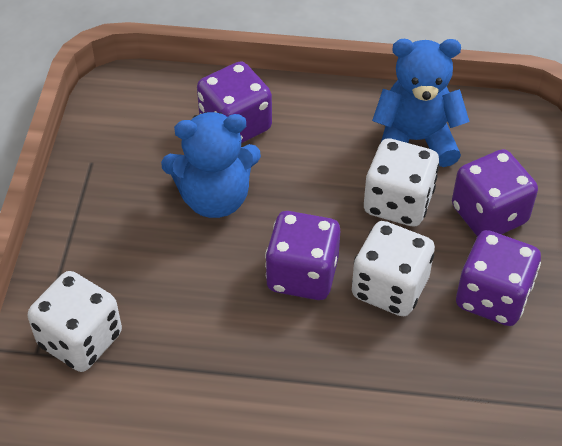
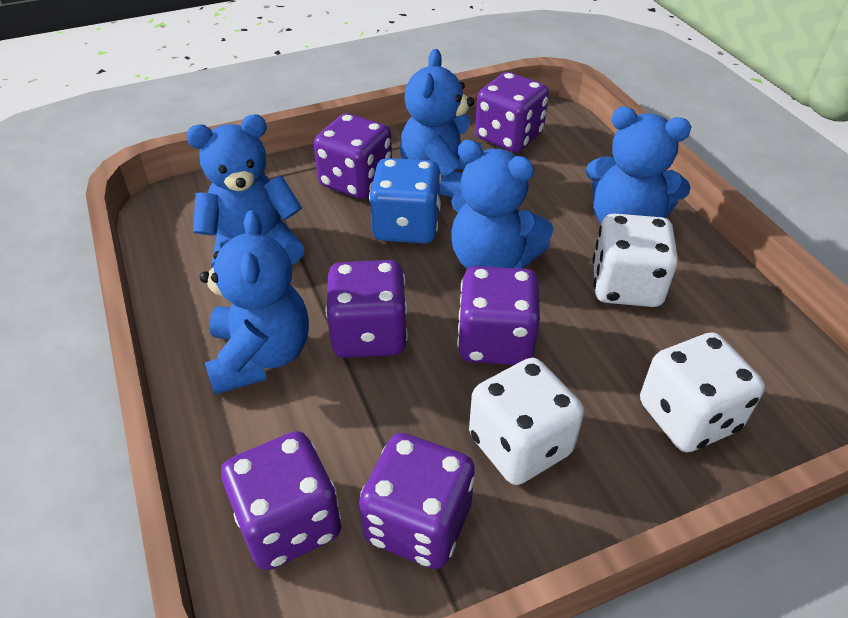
blue dice: 0 -> 1
blue teddy bear: 2 -> 5
purple dice: 4 -> 6

